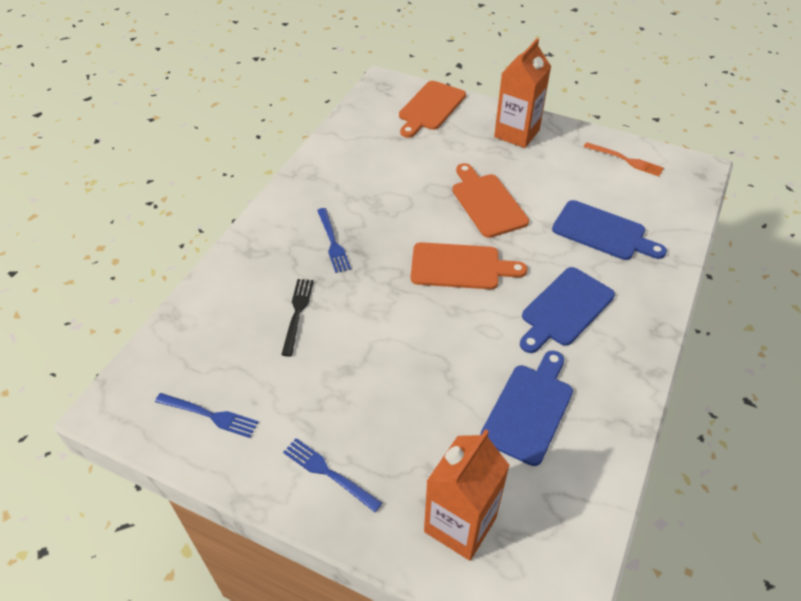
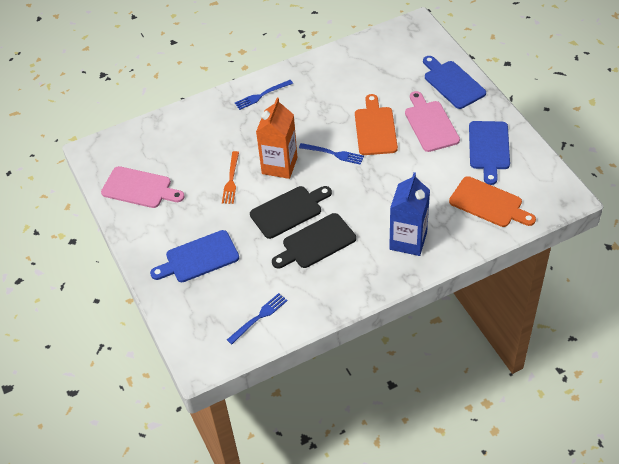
black cutting board: 0 -> 2
black fork: 1 -> 0
blue carton: 0 -> 1
orange carton: 2 -> 1
orange cutting board: 3 -> 2
pink cutting board: 0 -> 2

